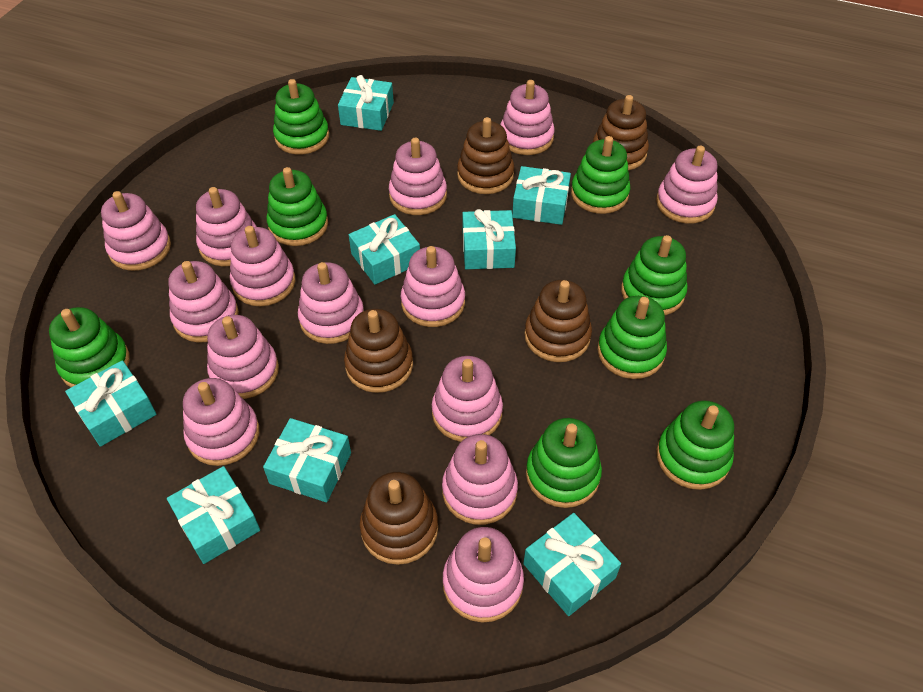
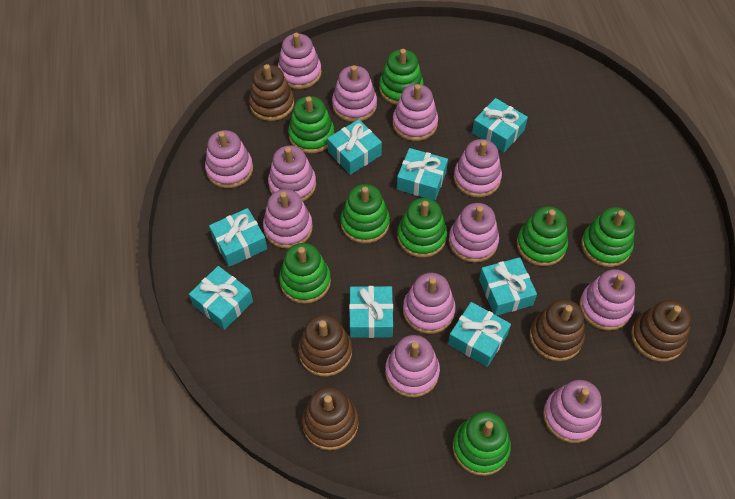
pink stacking toy: 14 -> 12

